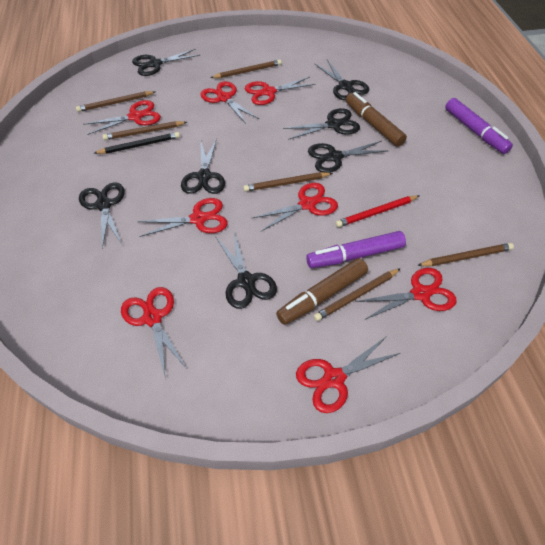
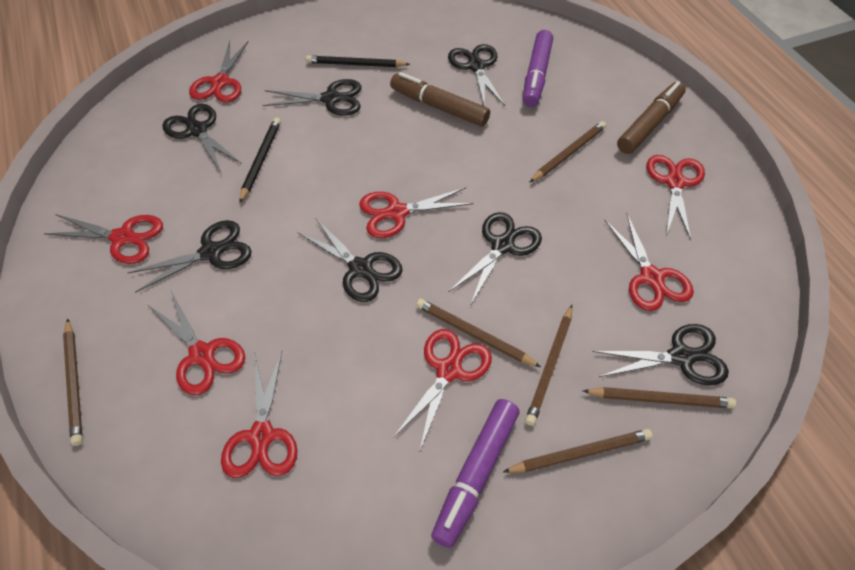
black pencil: 1 -> 2
red pencil: 1 -> 0

